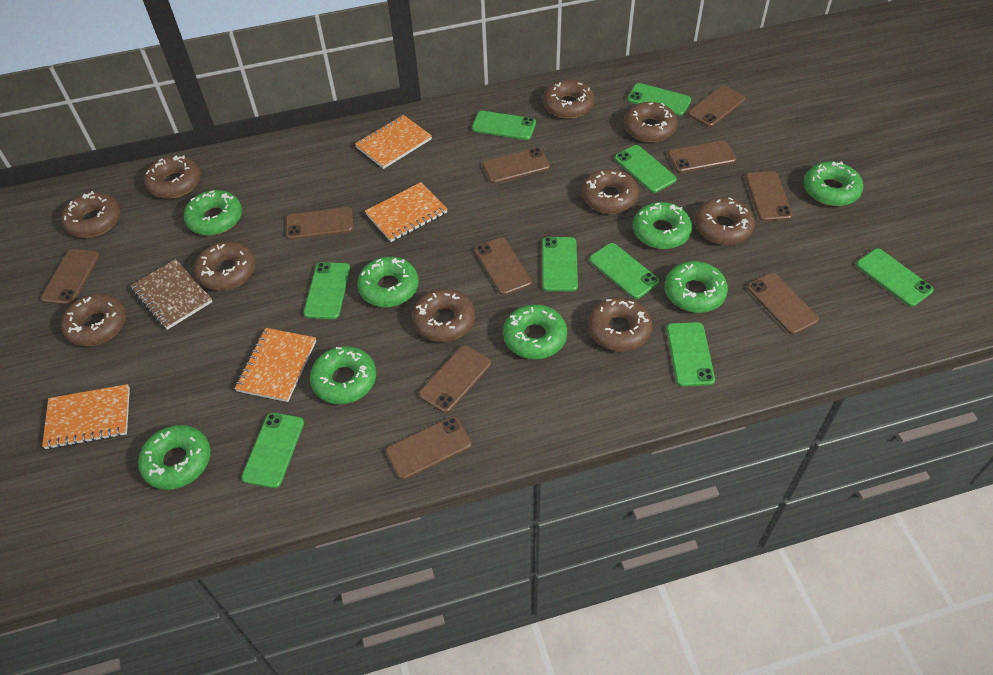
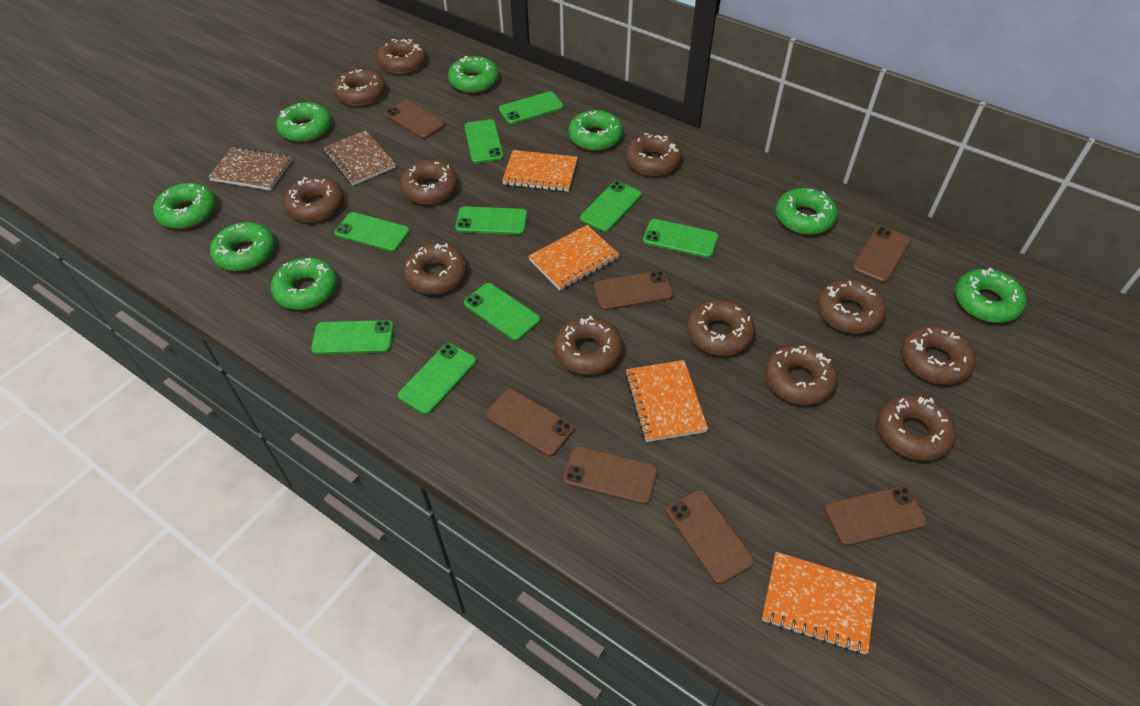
brown donut: 10 -> 12
brown notebook: 1 -> 2
brown phone: 10 -> 7

